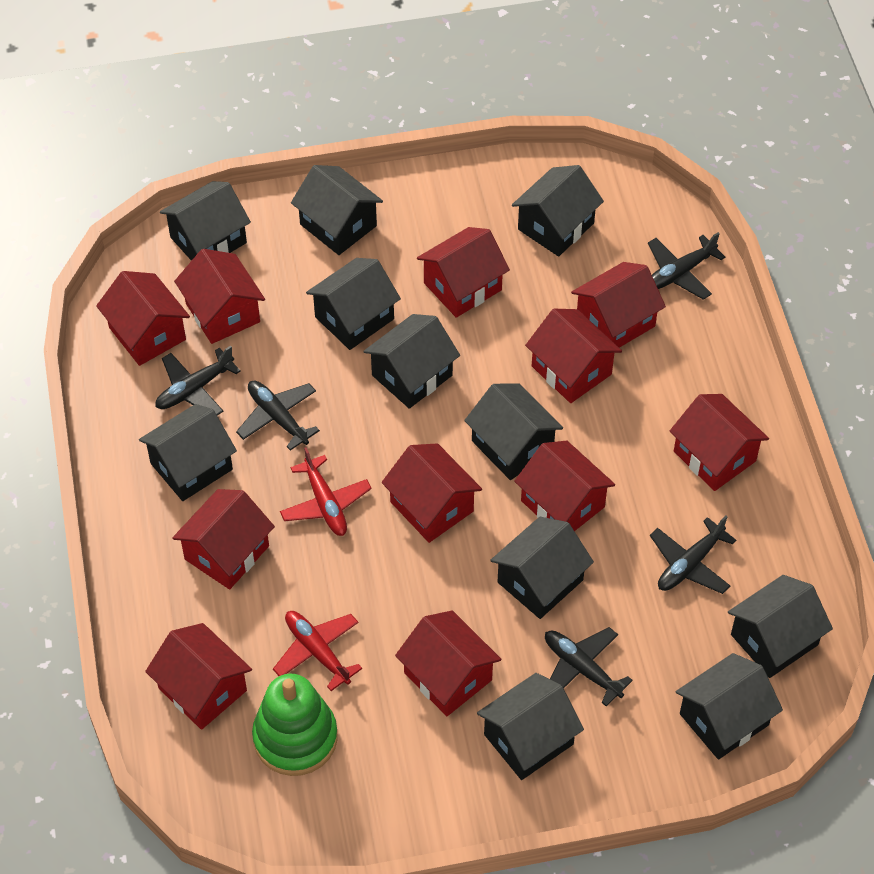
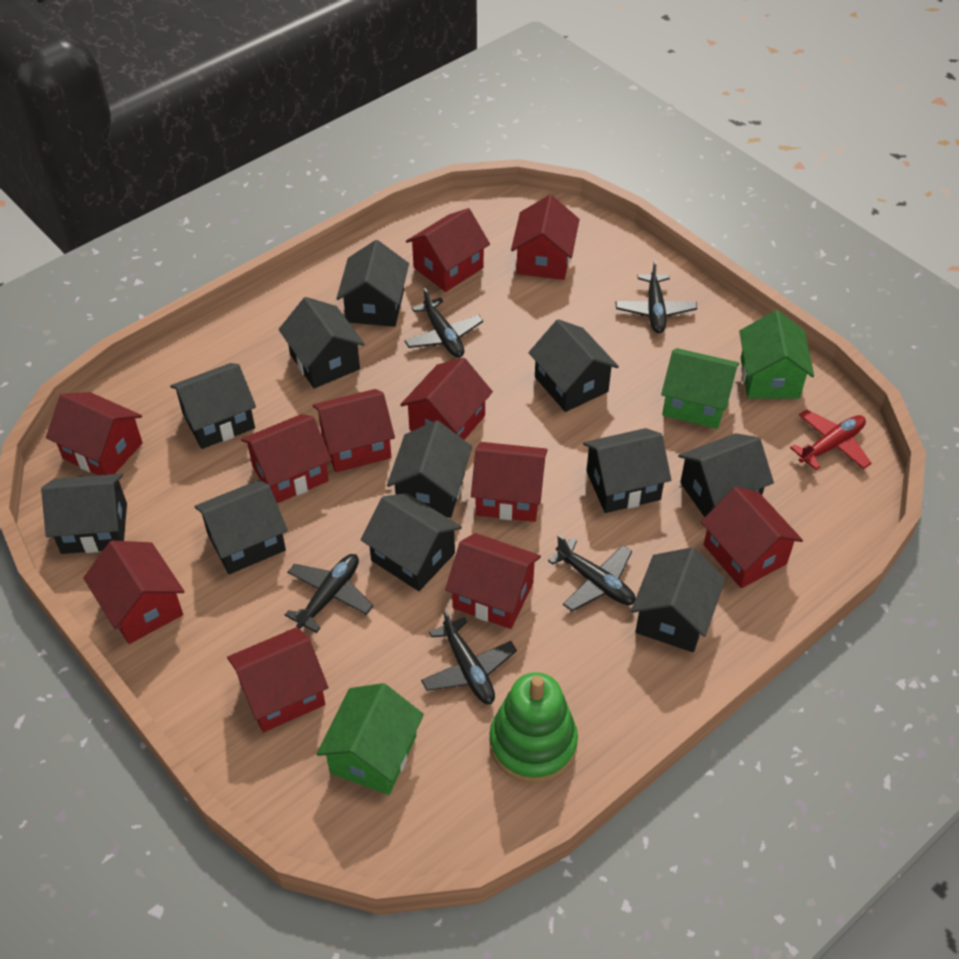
green house: 0 -> 3
red plane: 2 -> 1

